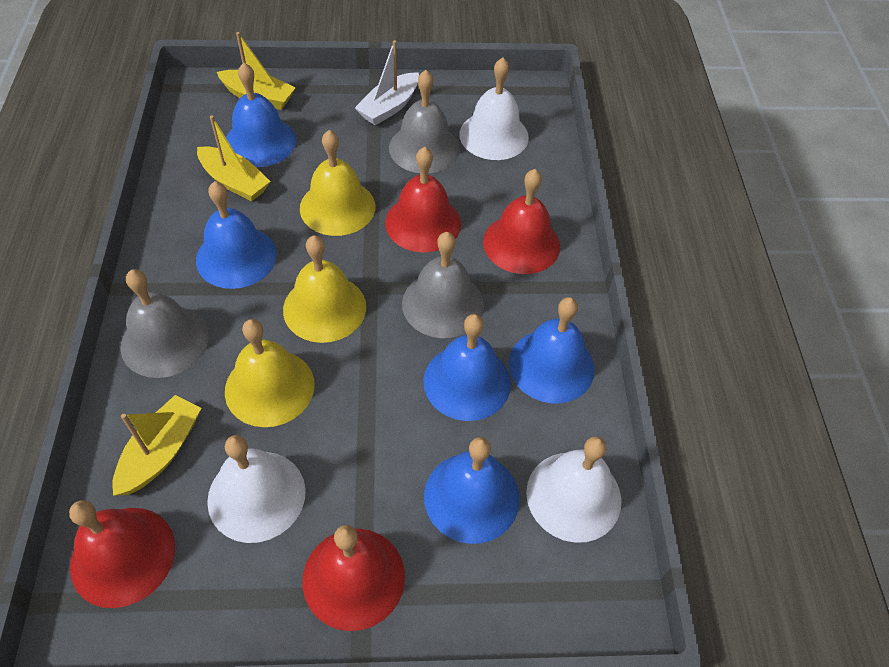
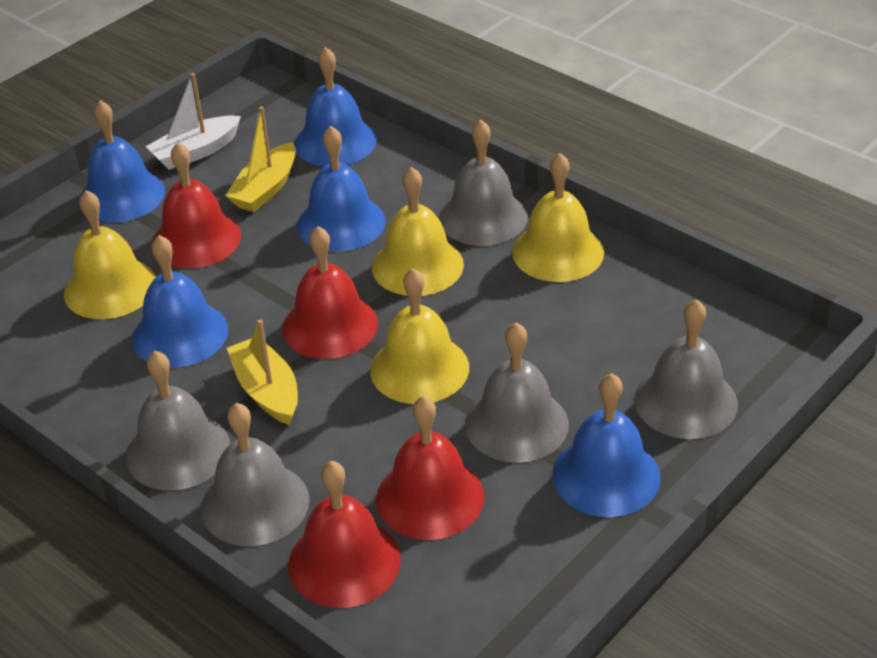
grey bell: 3 -> 5
white bell: 3 -> 0
yellow bell: 3 -> 4
yellow boat: 3 -> 2

